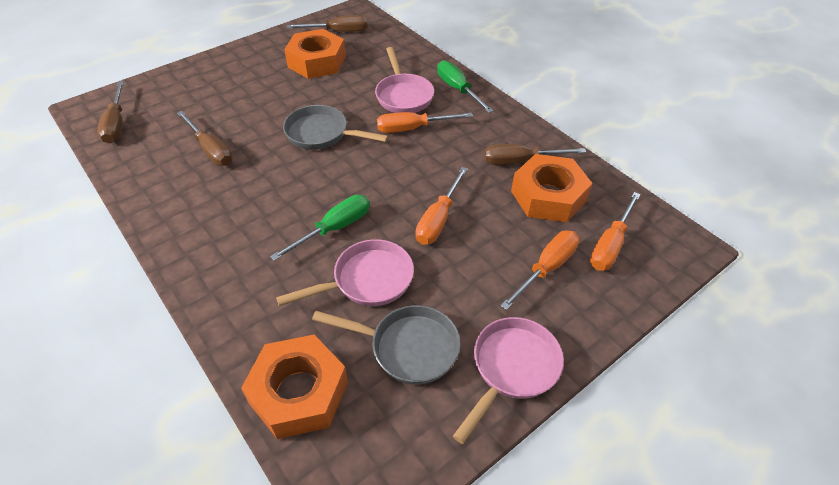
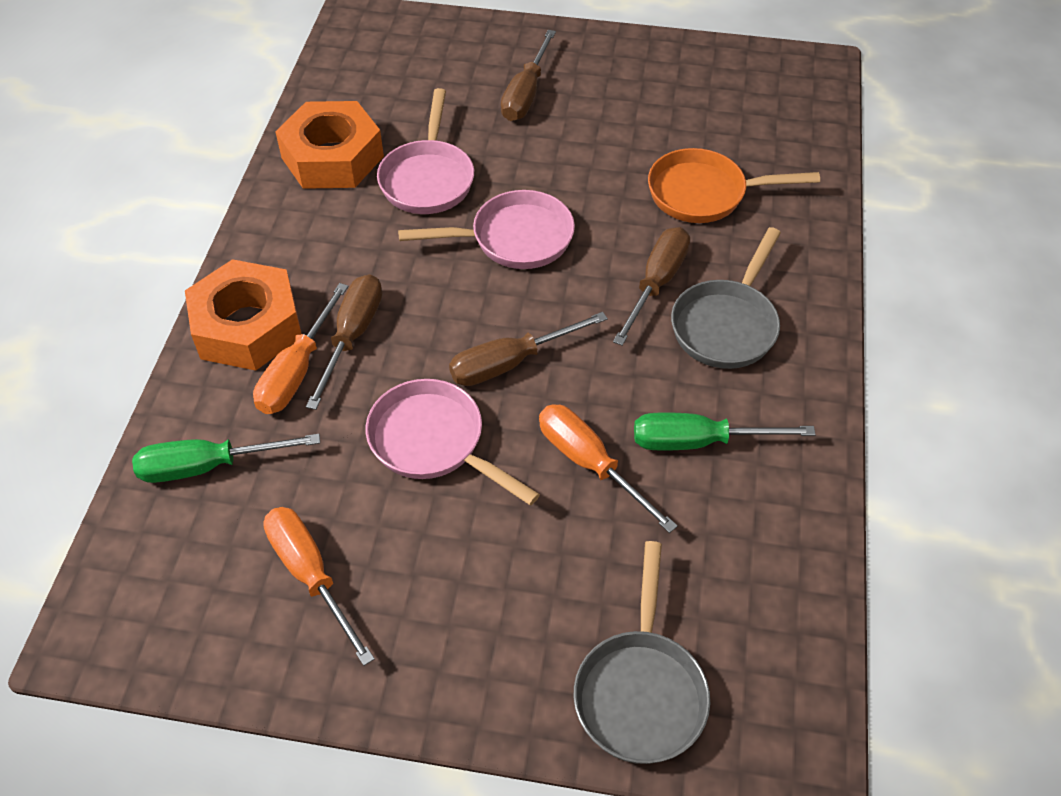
orange nut: 3 -> 2
orange pan: 0 -> 1
orange screwdriver: 4 -> 3

